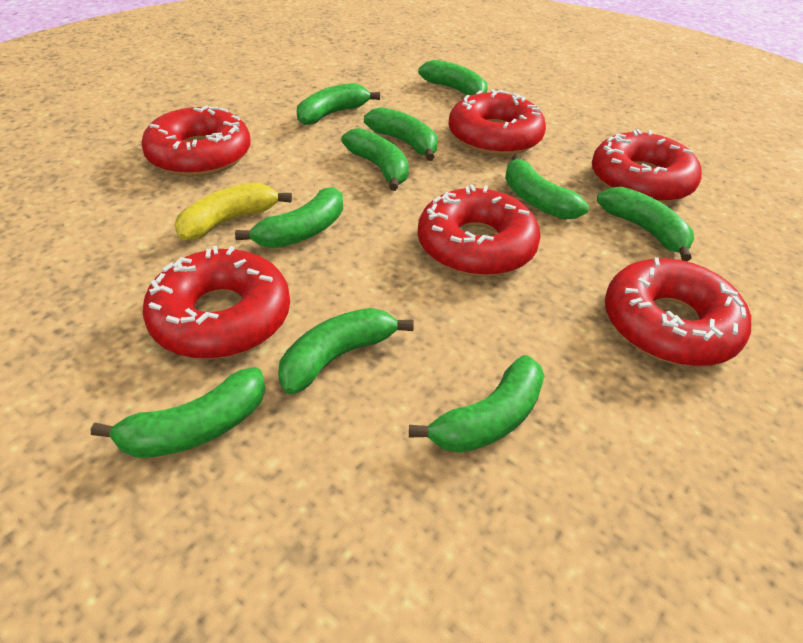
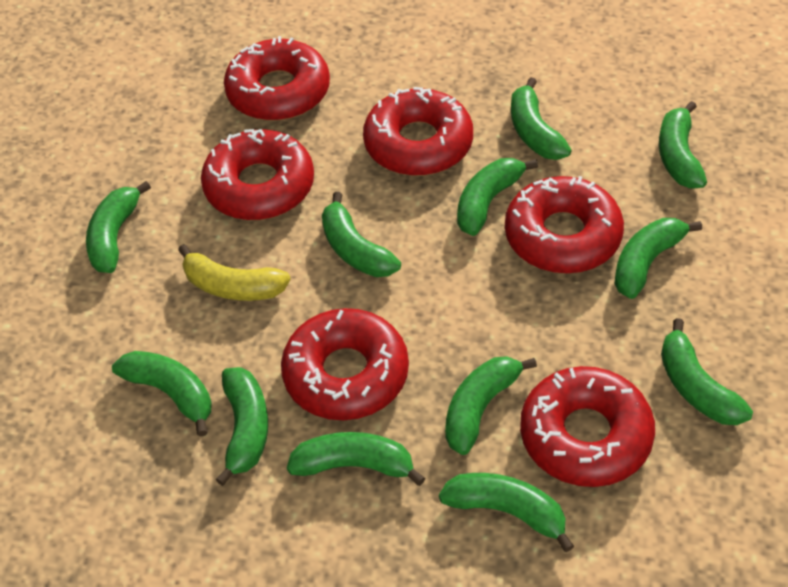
green banana: 10 -> 12

